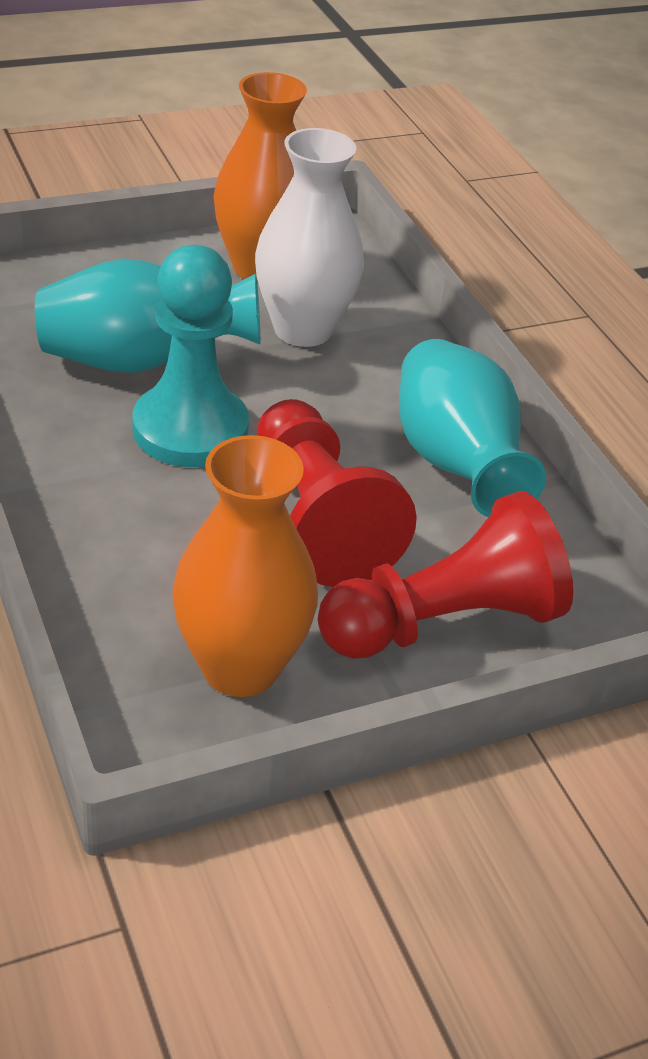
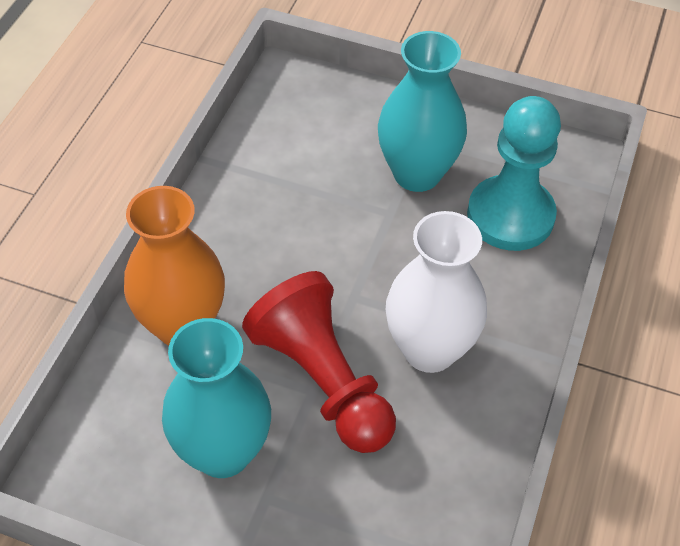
orange vase: 2 -> 1
red pawn: 2 -> 1

